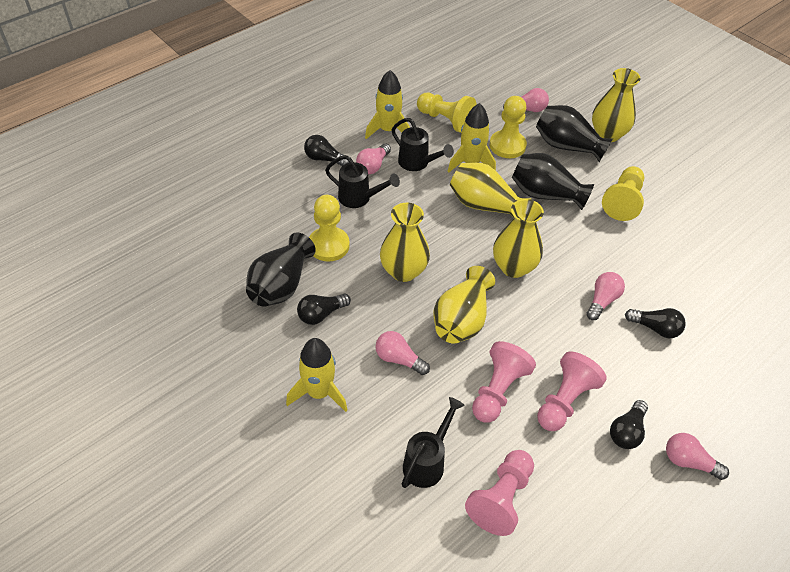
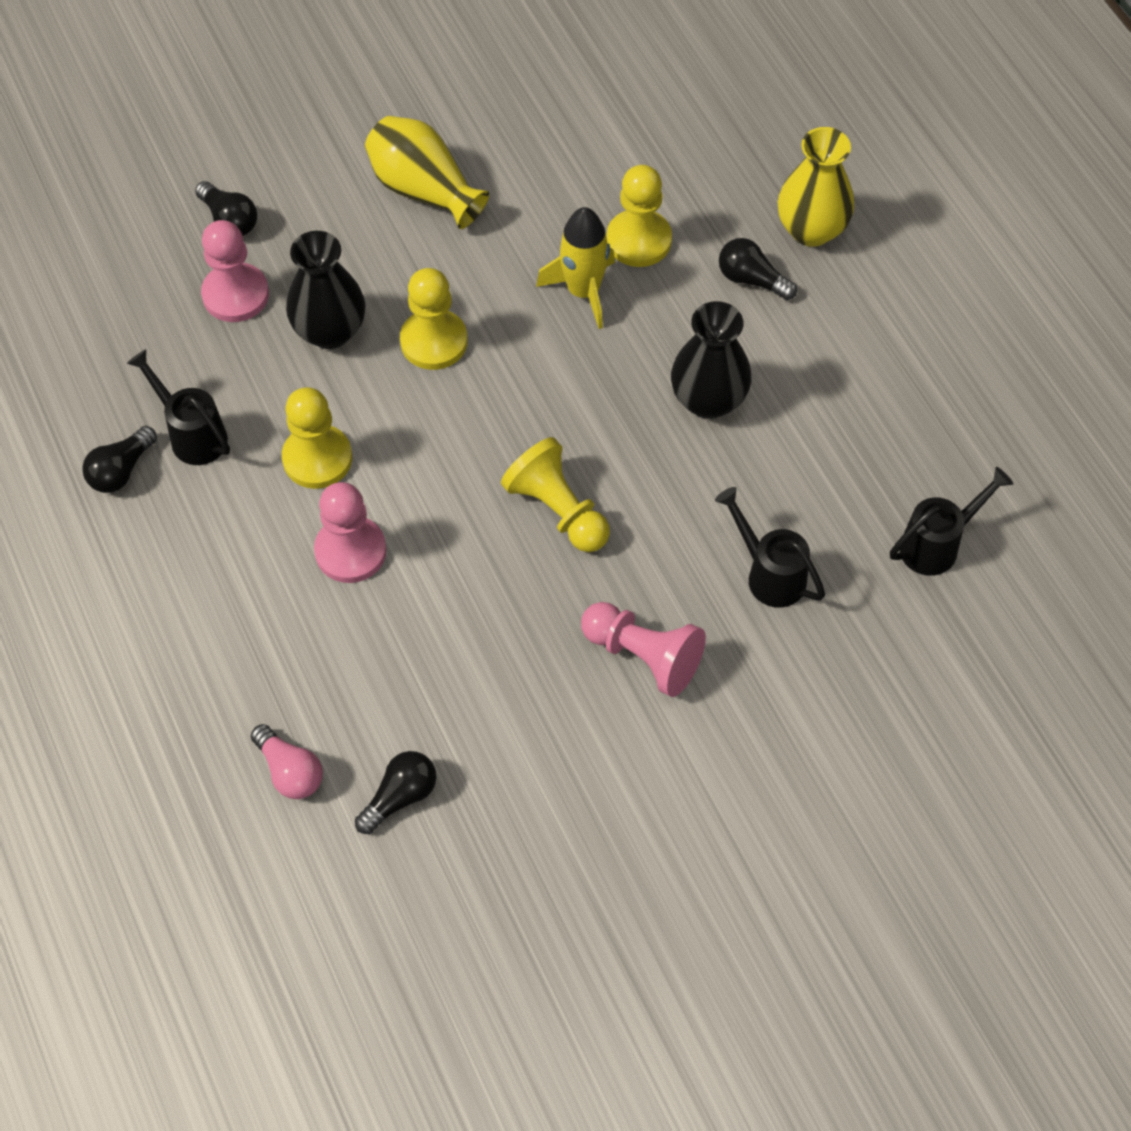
black vase: 3 -> 2
pink light bulb: 5 -> 1
yellow rocket: 3 -> 1
yellow vase: 5 -> 2

